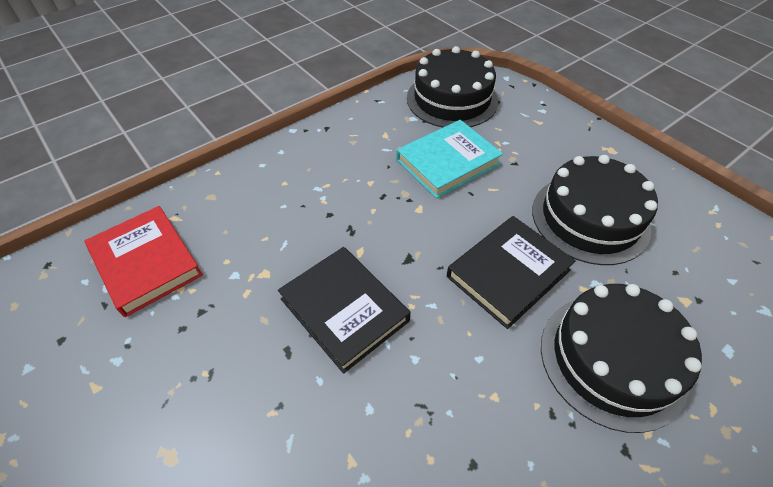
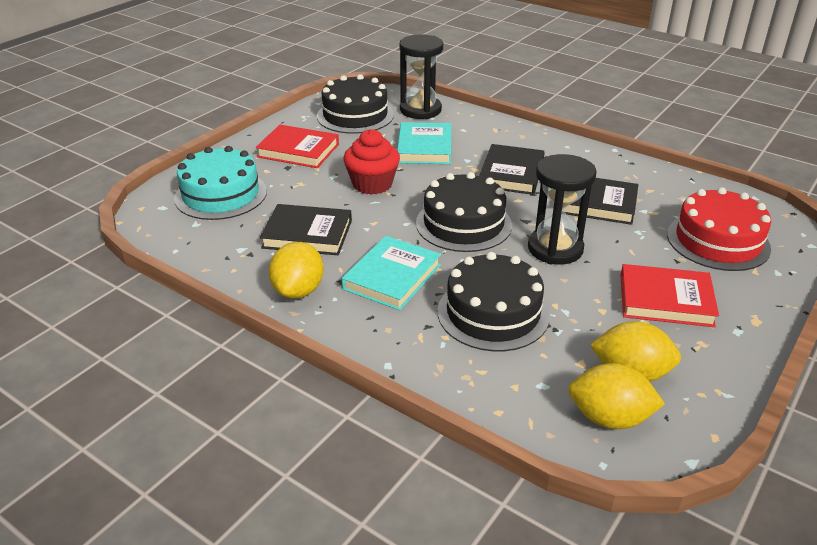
black book: 2 -> 3
black hourglass: 0 -> 2
red book: 1 -> 2
red cake: 0 -> 1
red cupcake: 0 -> 1
turquoise book: 1 -> 2
turquoise cake: 0 -> 1
yellow lemon: 0 -> 3

